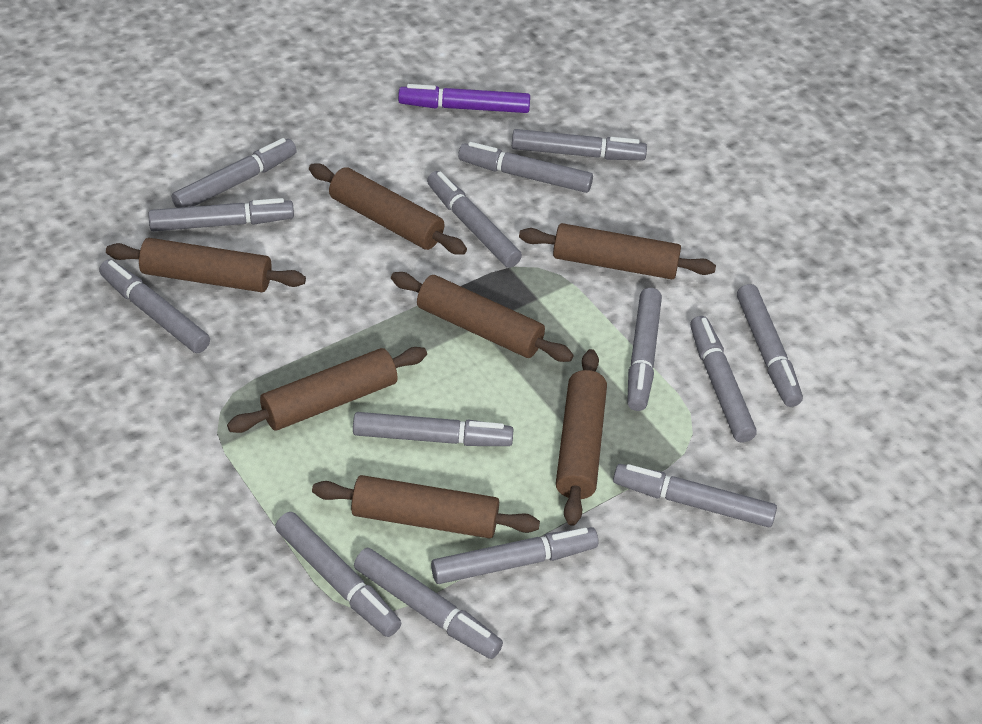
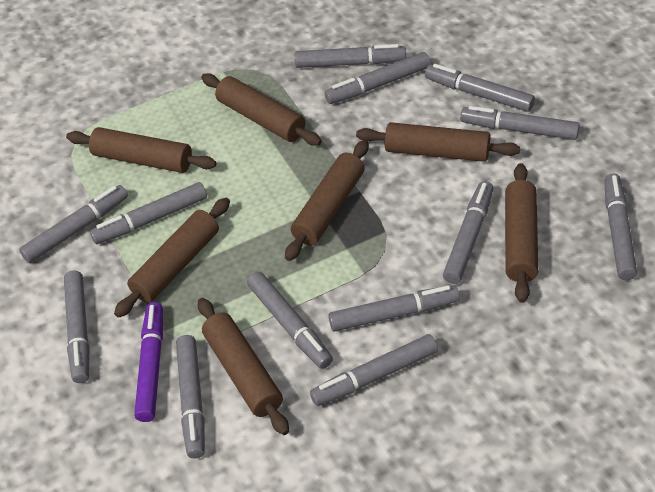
grey marker: 14 -> 13

